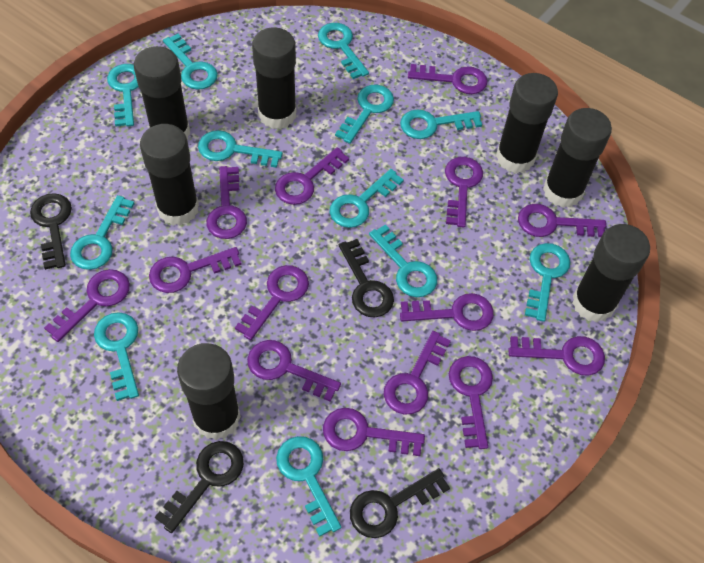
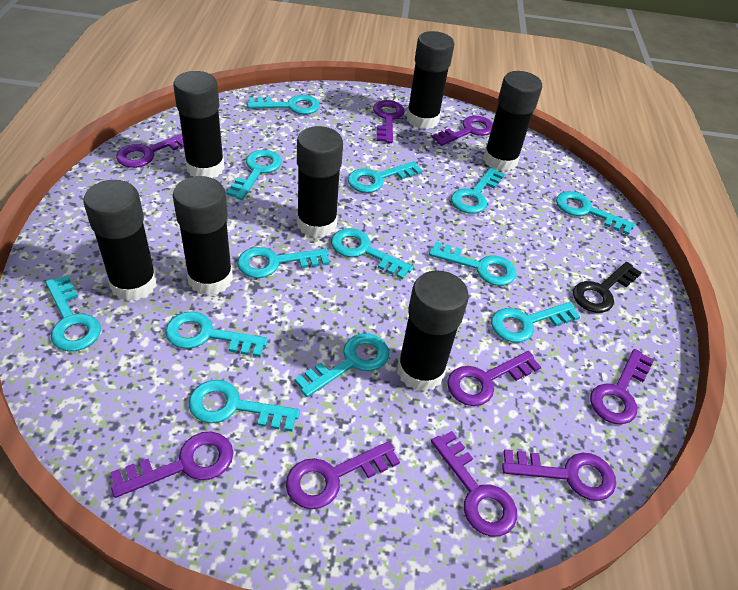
black key: 4 -> 1
purple key: 14 -> 9
turquoise key: 12 -> 13

